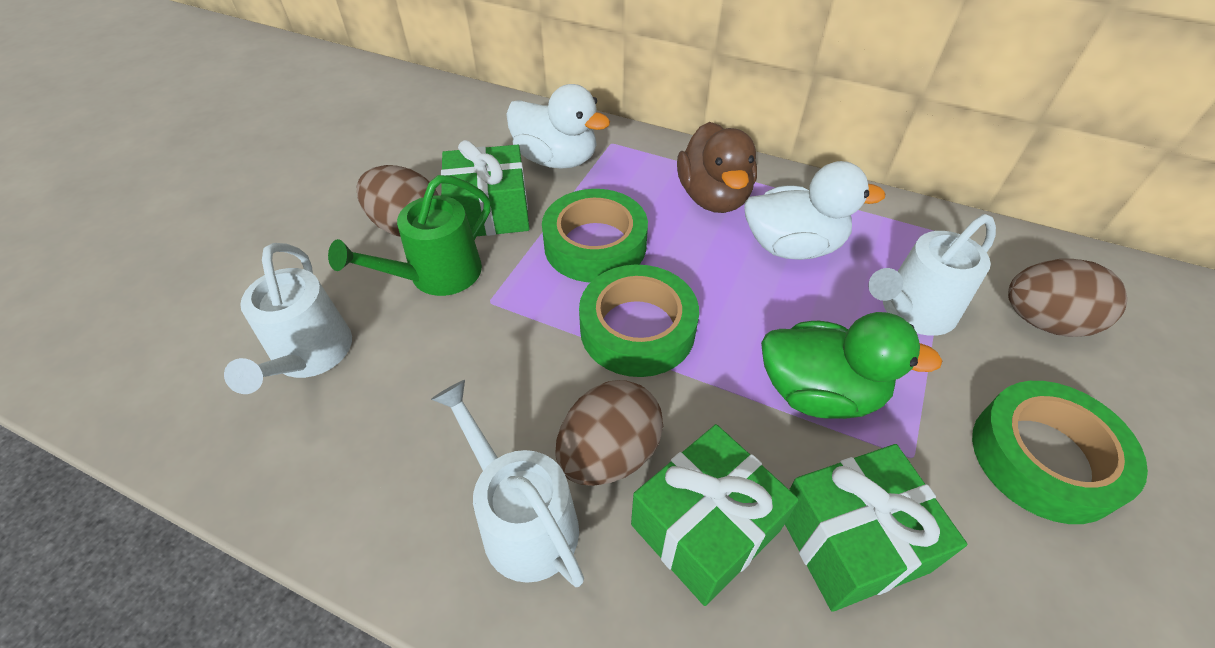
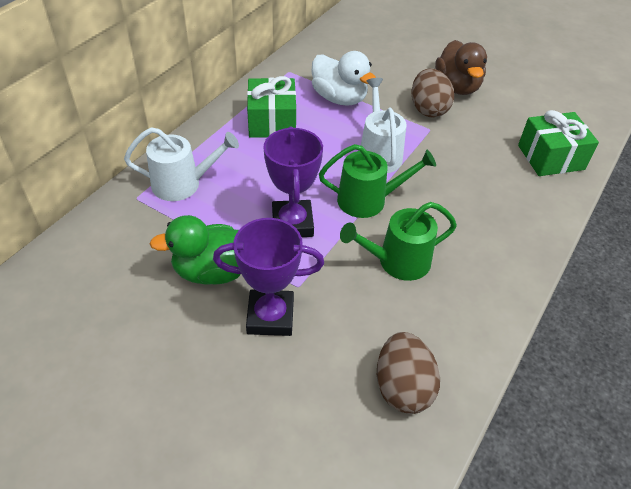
brown egg: 3 -> 2
green gift: 3 -> 2
green tape: 3 -> 0
green watering can: 1 -> 2
purple trophy: 0 -> 2
white duck: 2 -> 1
white watering can: 3 -> 2

